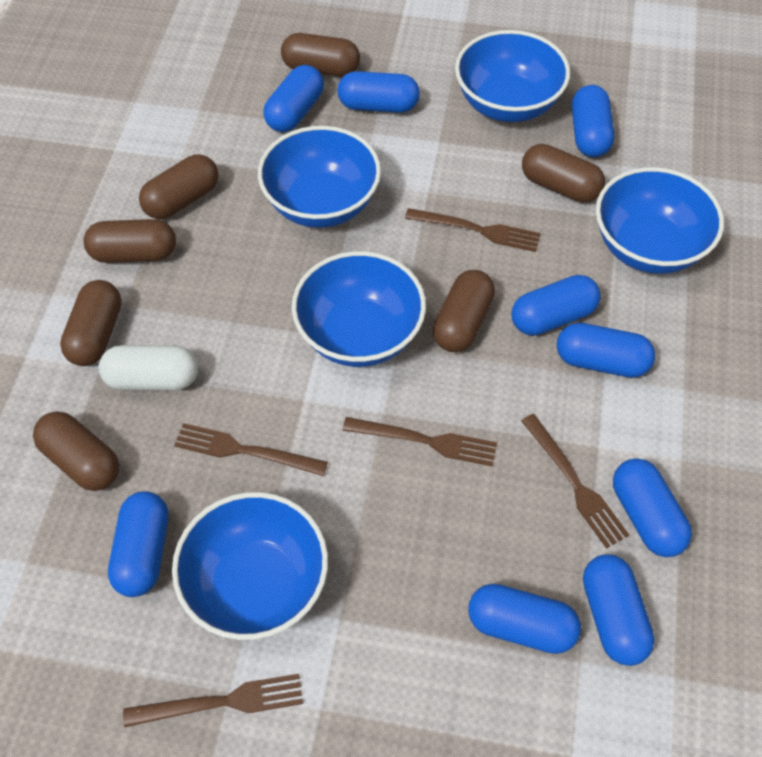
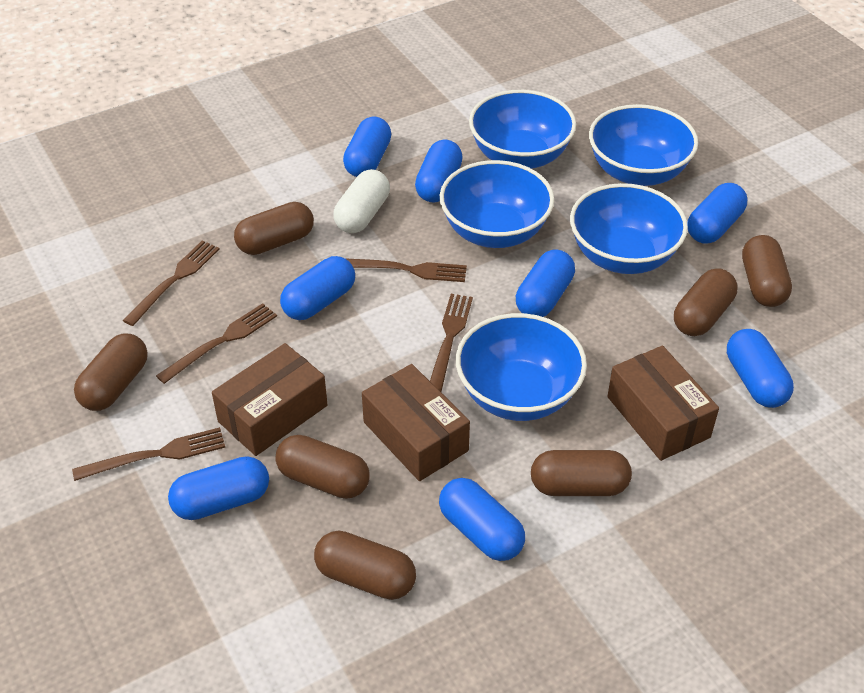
blue capsule: 9 -> 8
brown box: 0 -> 3

